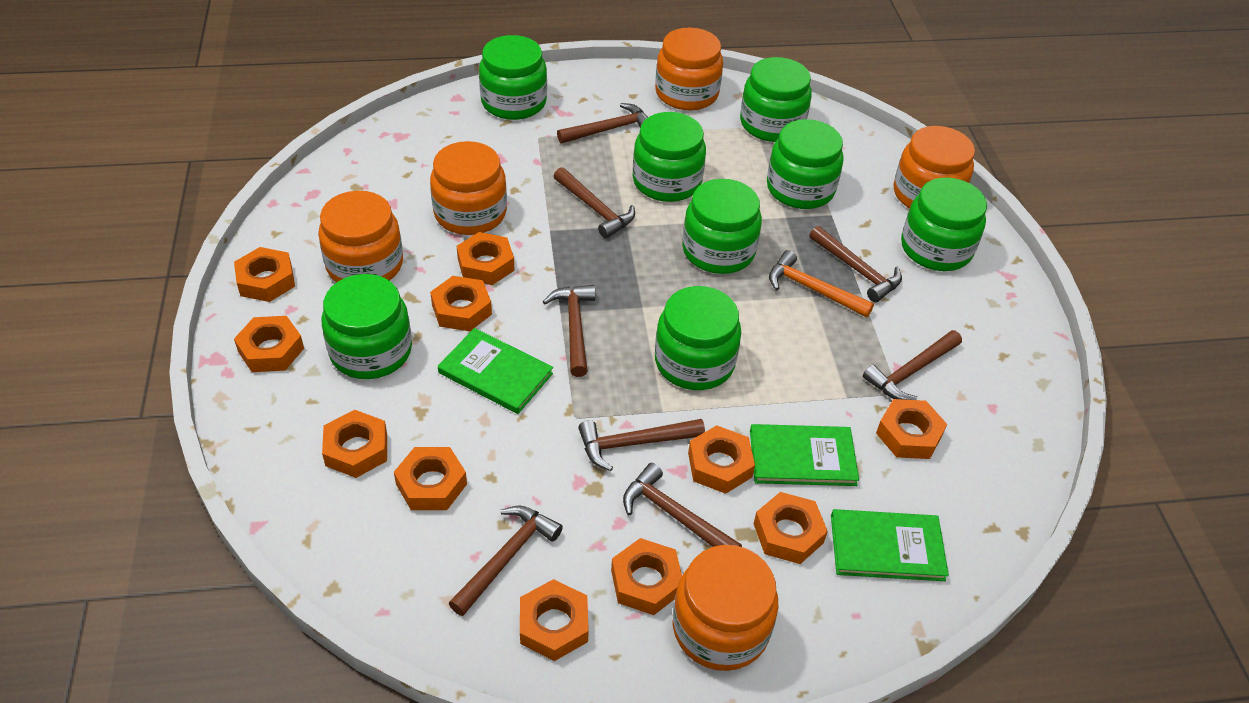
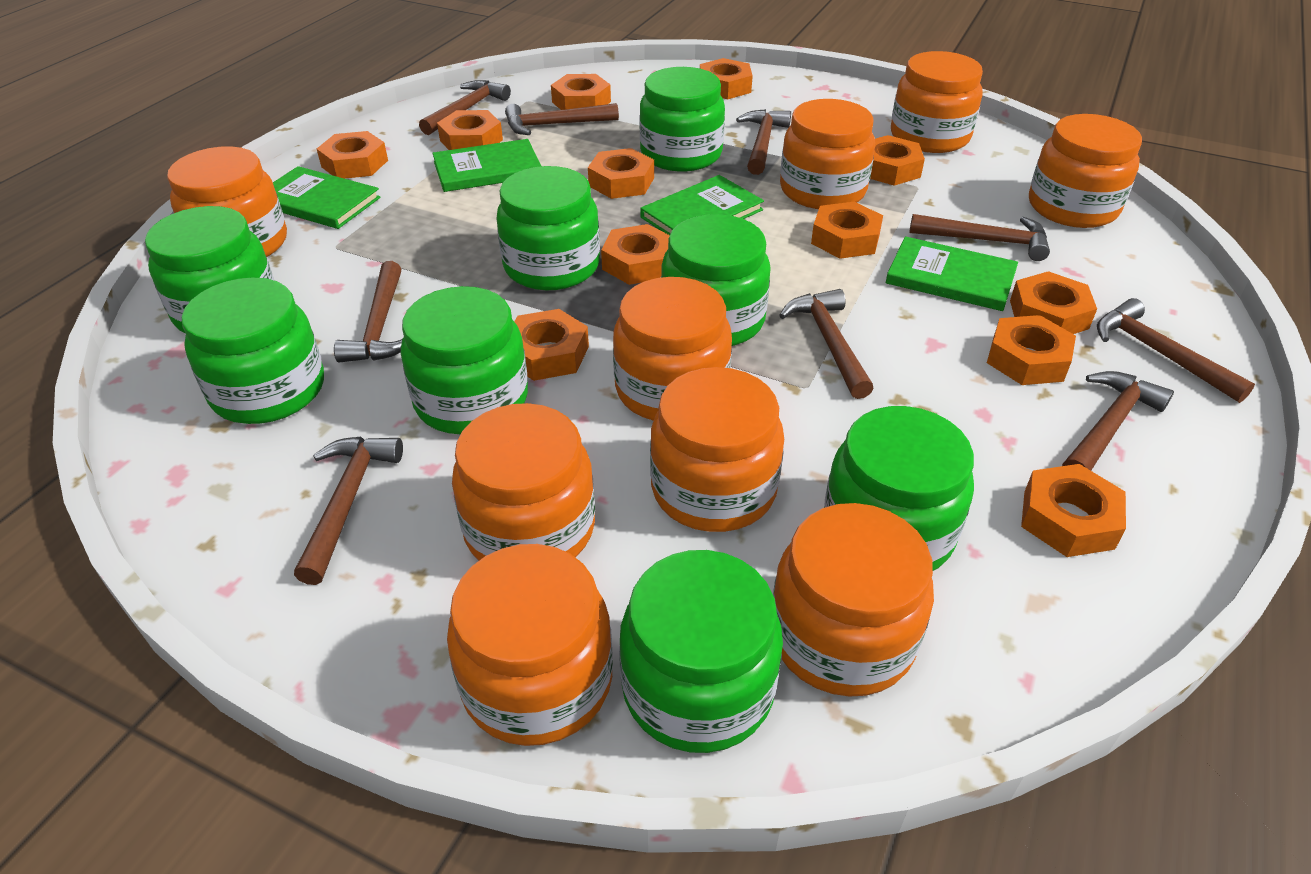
brown hammer: 8 -> 9
green book: 3 -> 4
orange hammer: 1 -> 0
orange jar: 5 -> 9
orange nut: 11 -> 12

